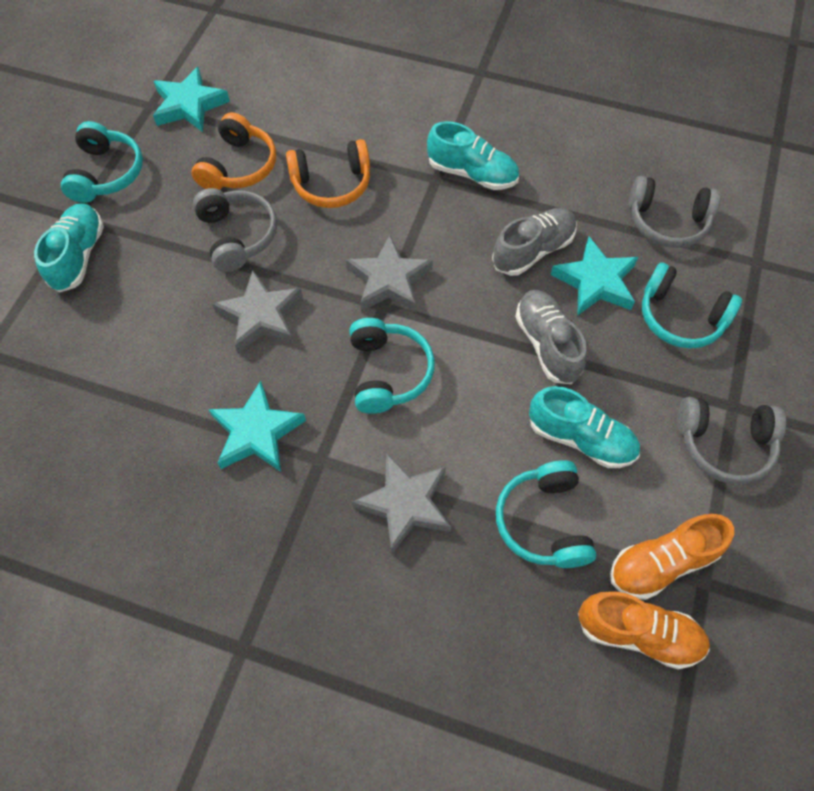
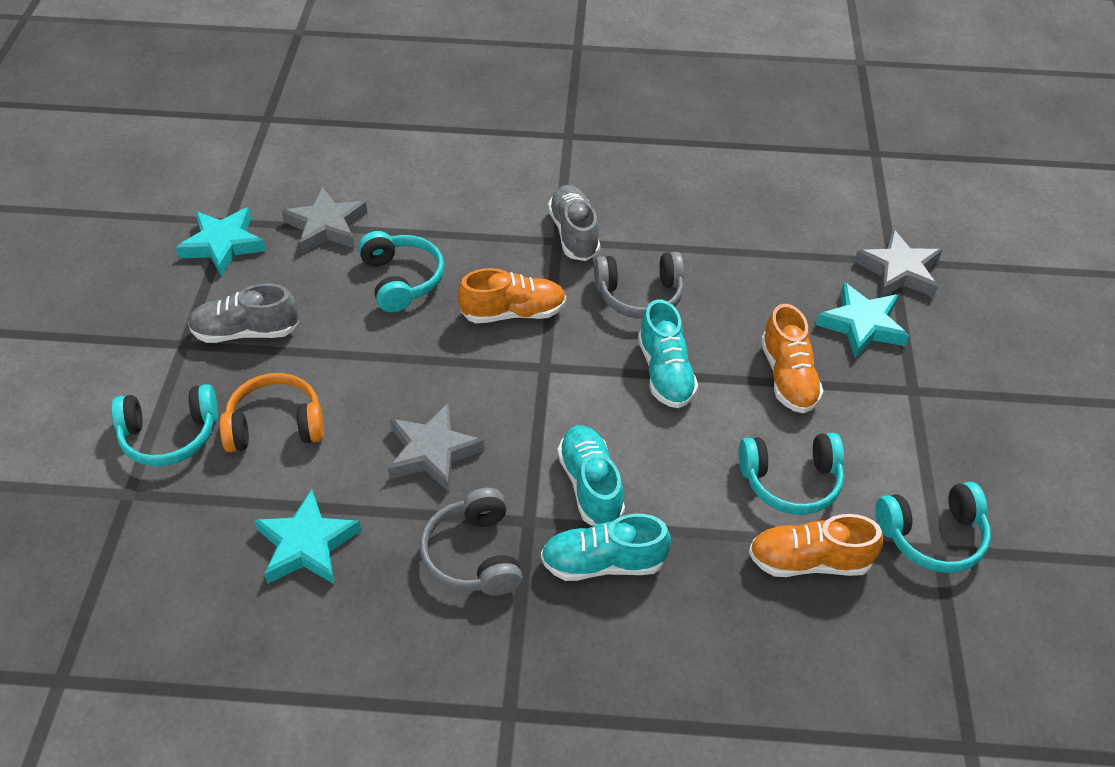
grey headphones: 3 -> 2
orange headphones: 2 -> 1
orange shoe: 2 -> 3

